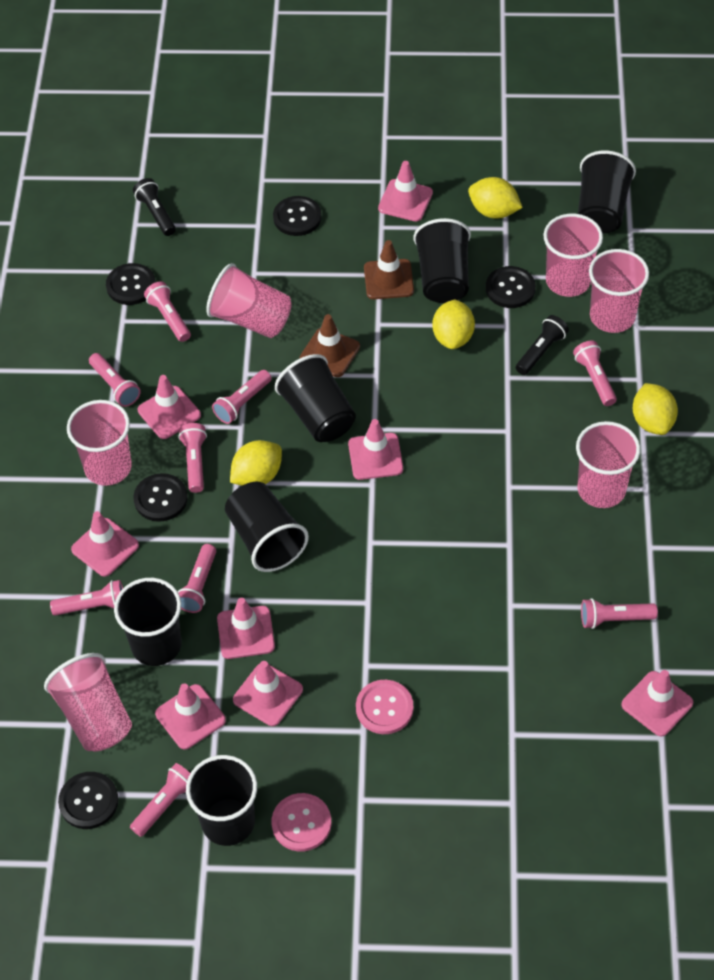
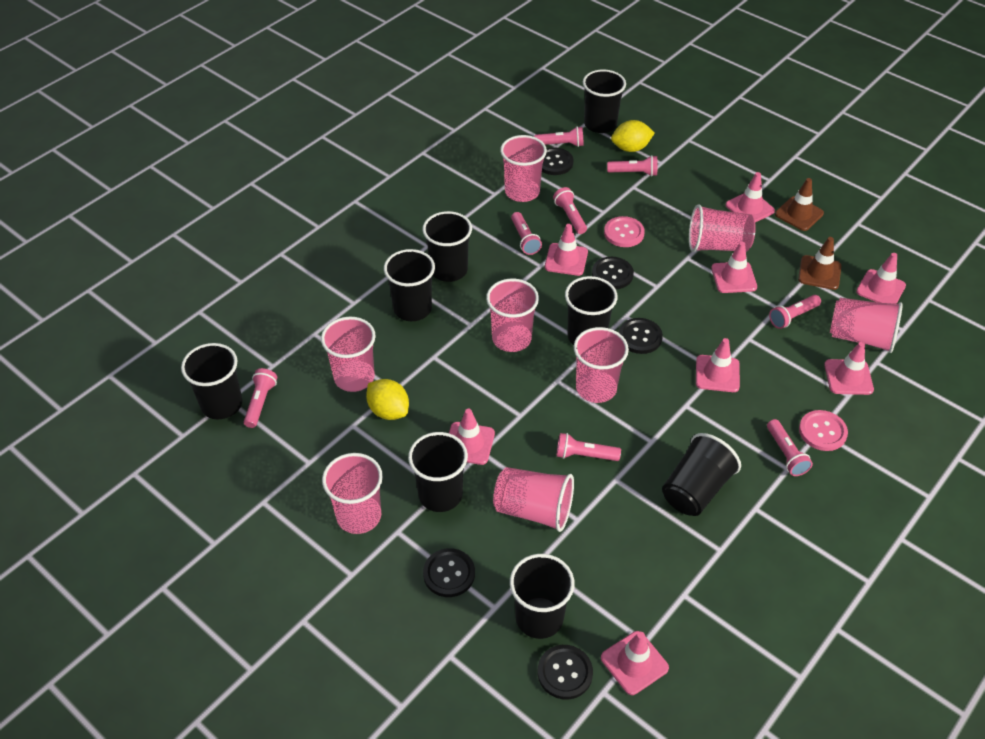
black cup: 6 -> 8
black flashlight: 2 -> 0
pink cup: 6 -> 8
pink flashlight: 9 -> 8
yellow lemon: 4 -> 2

